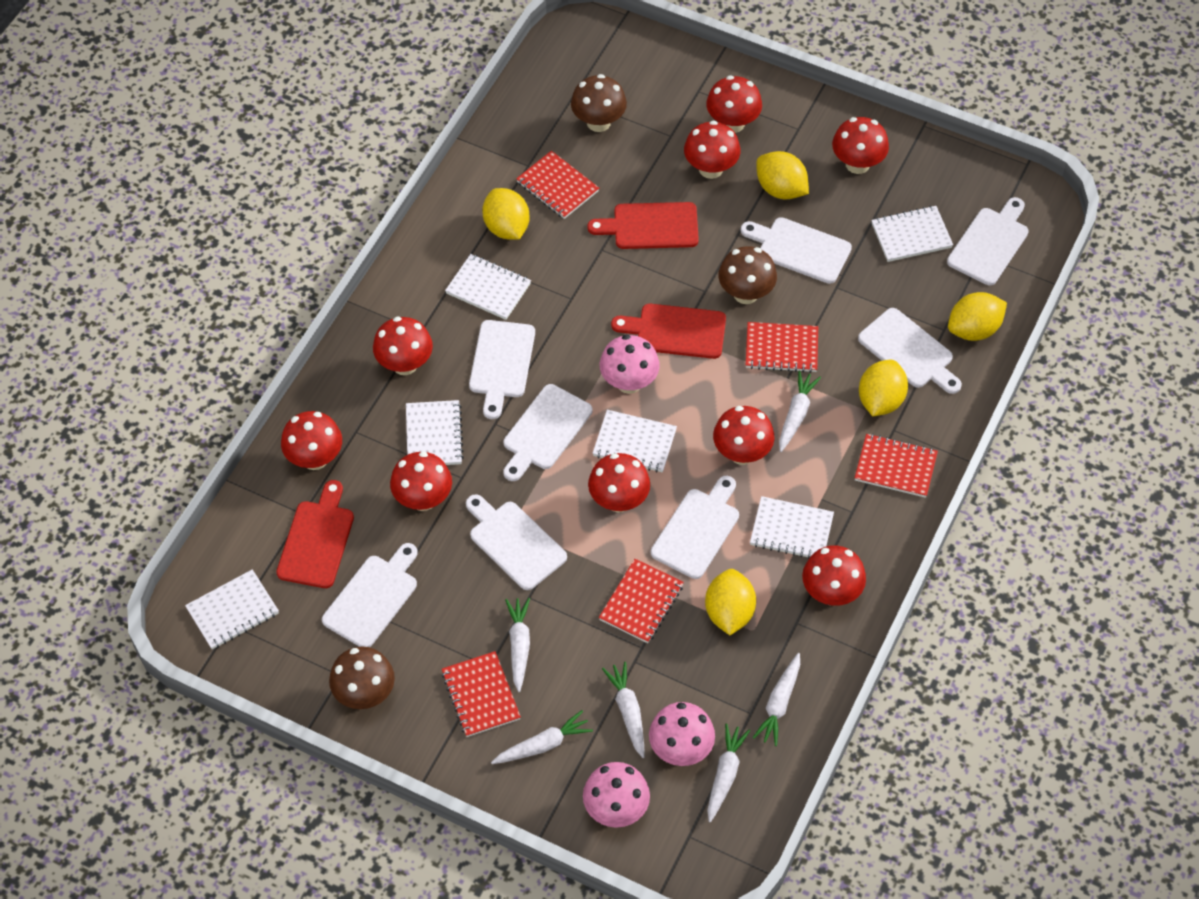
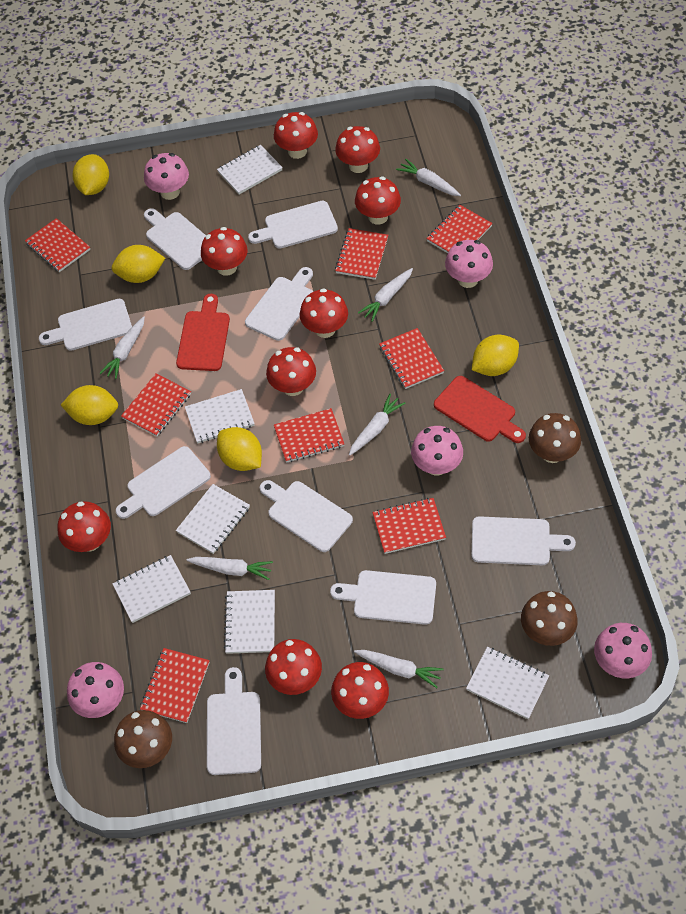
pink mushroom: 3 -> 5
red cutting board: 3 -> 2
red notebook: 5 -> 8
white cutting board: 8 -> 9

